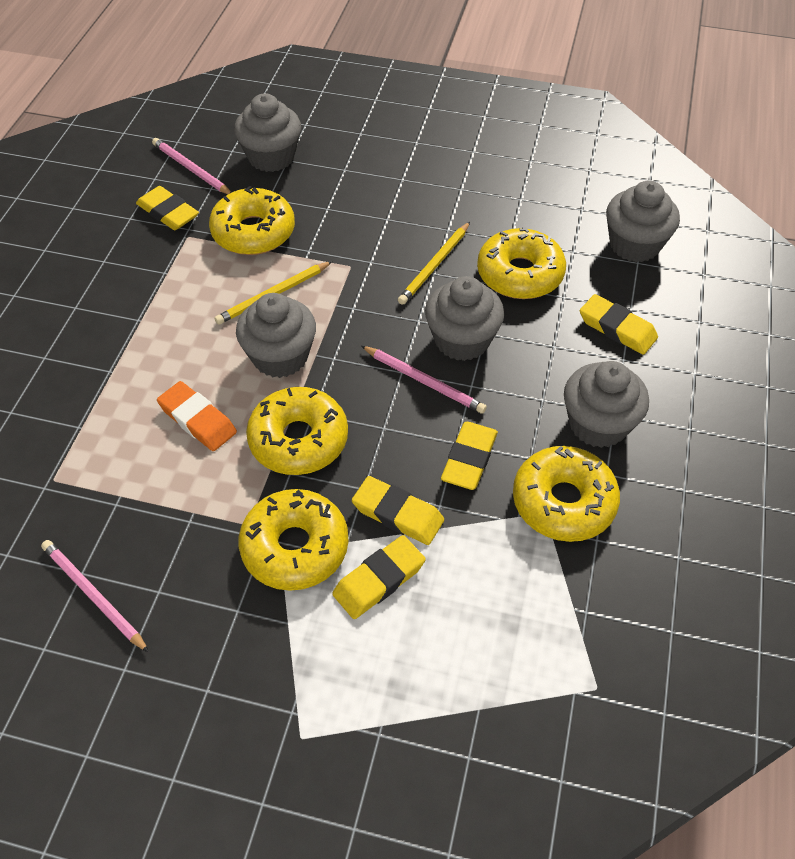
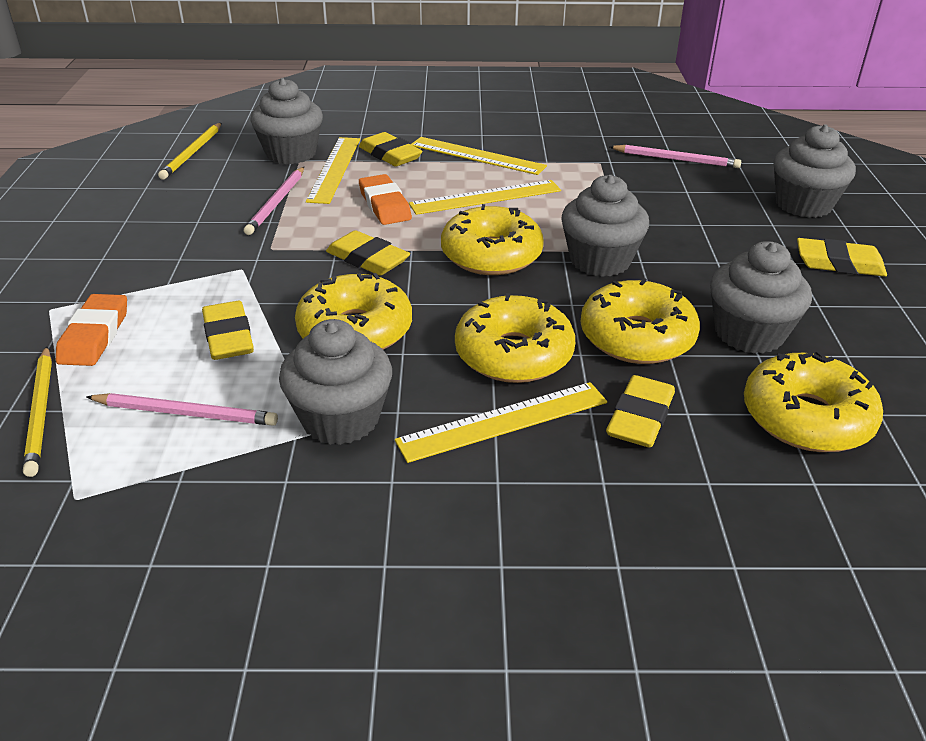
orange eraser: 1 -> 2
yellow ruler: 0 -> 4

